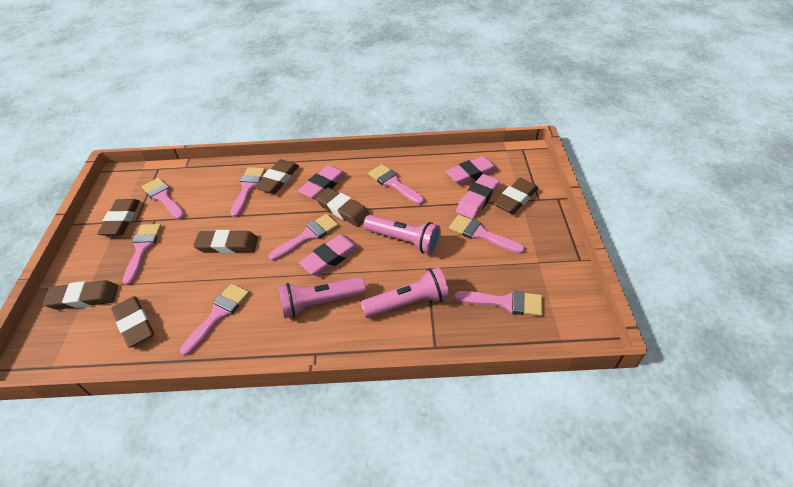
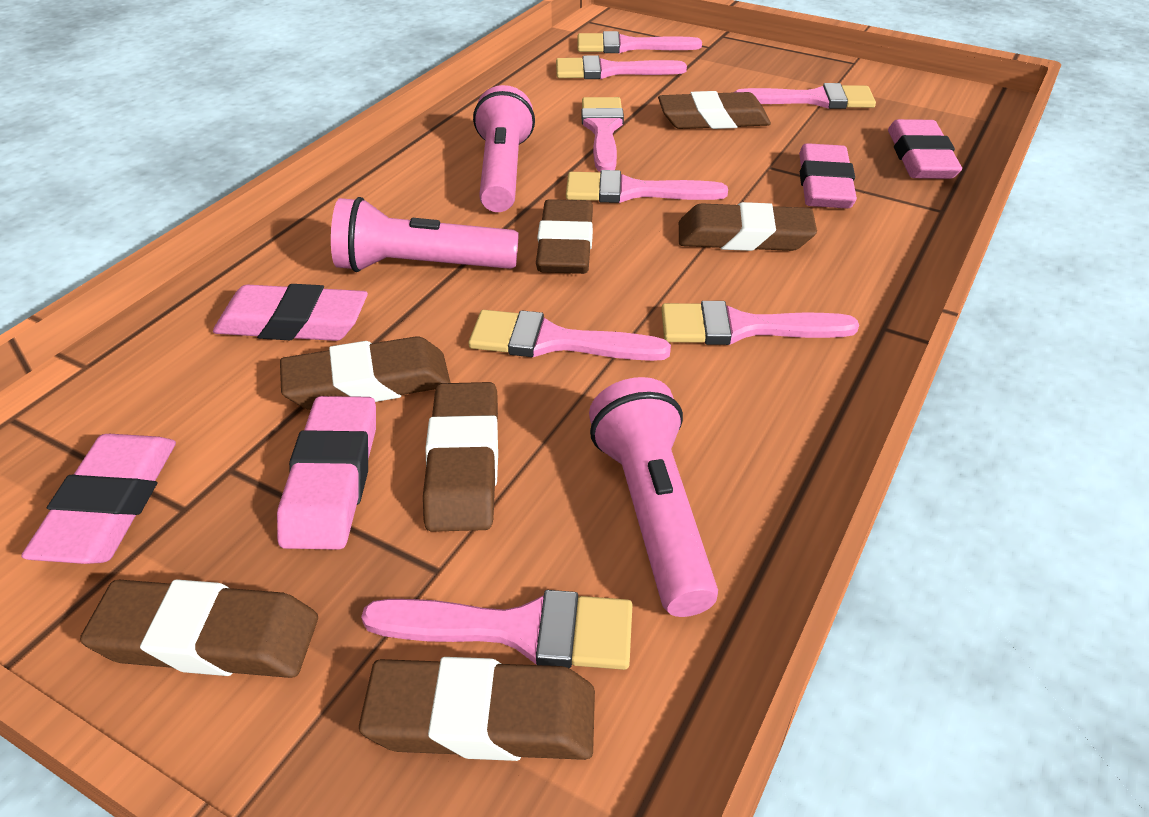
pink eraser: 4 -> 5

